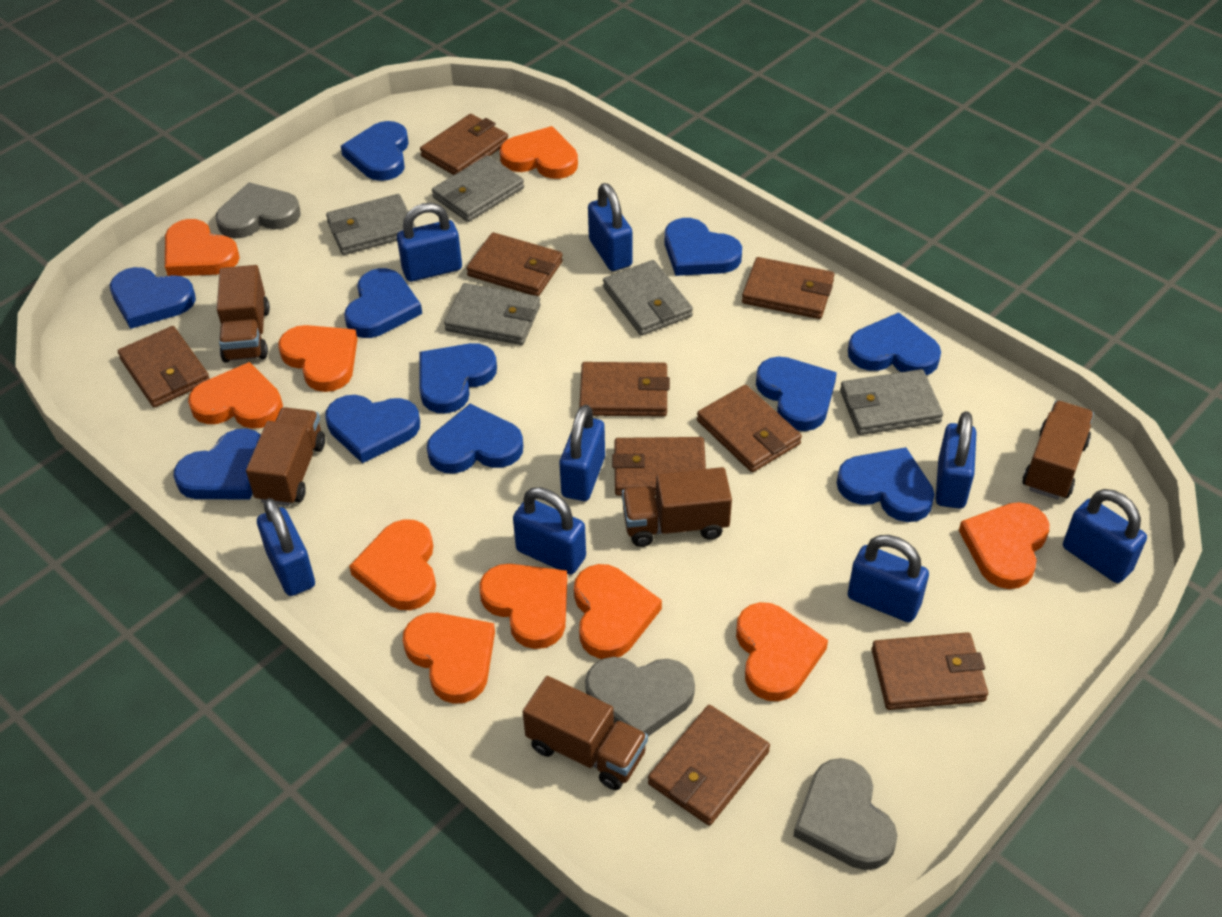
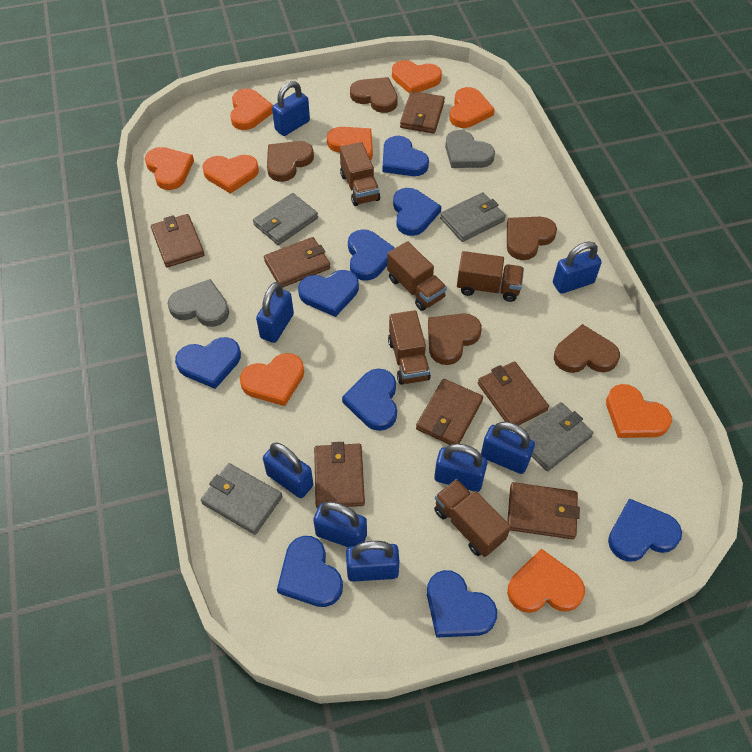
blue heart: 11 -> 9
brown heart: 0 -> 5
brown wallet: 9 -> 7
grey heart: 3 -> 2
grey wallet: 5 -> 4
orange heart: 10 -> 9

